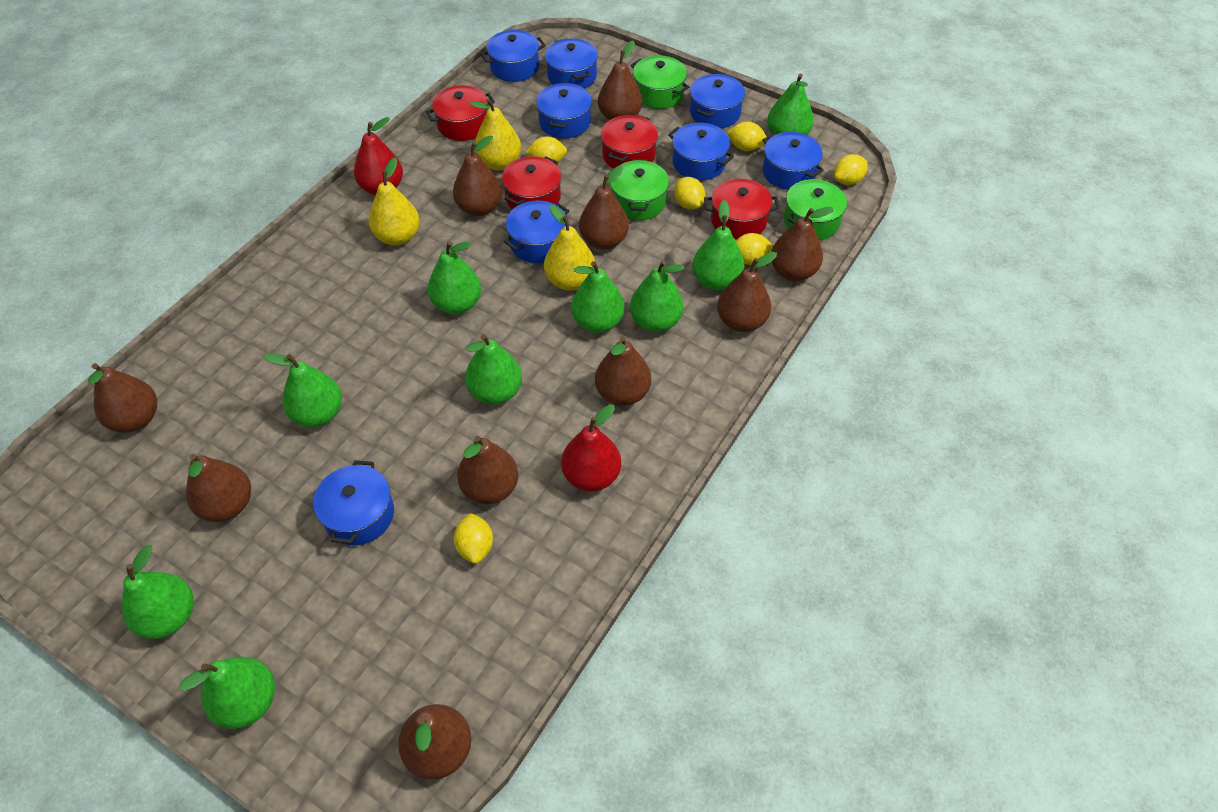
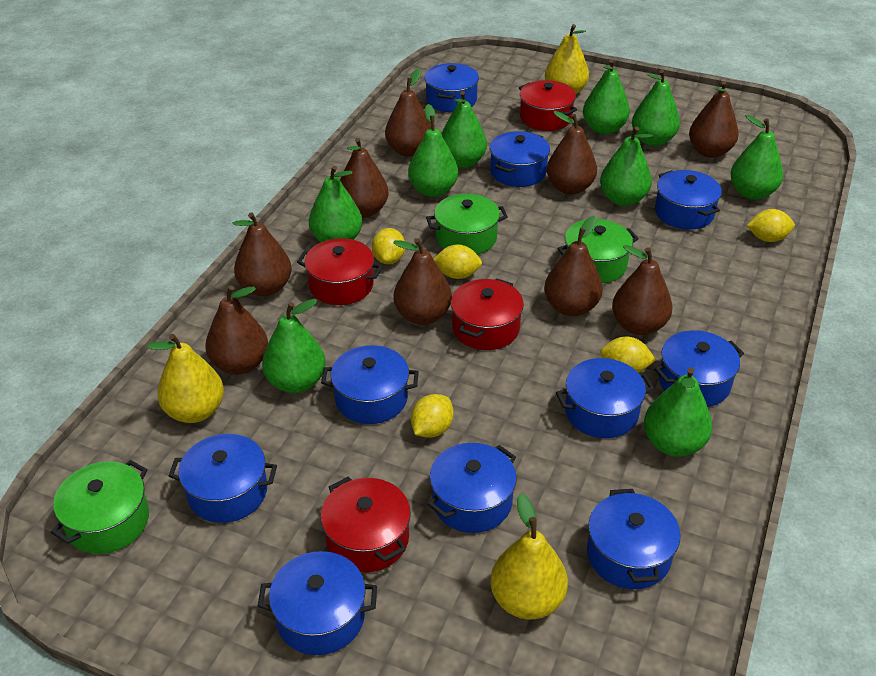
blue pot: 8 -> 10
brown pear: 10 -> 9
red pear: 2 -> 0
yellow lemon: 6 -> 5

